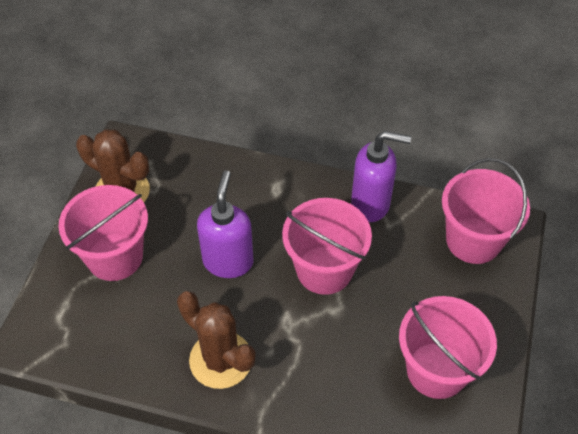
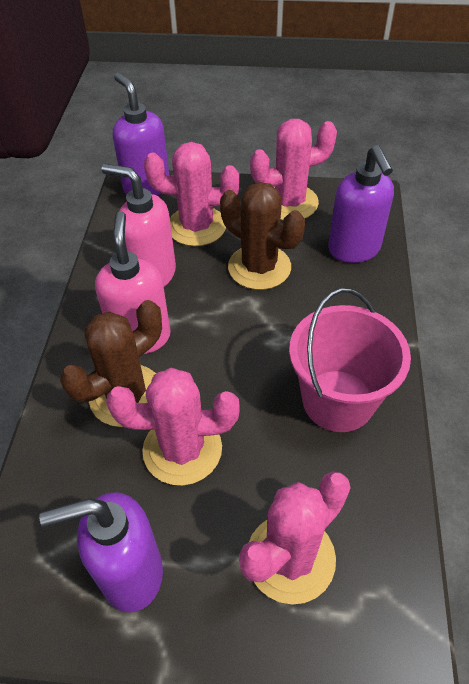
pink bucket: 4 -> 1
pink cactus: 0 -> 4
pink soap dispenser: 0 -> 2
purple soap dispenser: 2 -> 3

